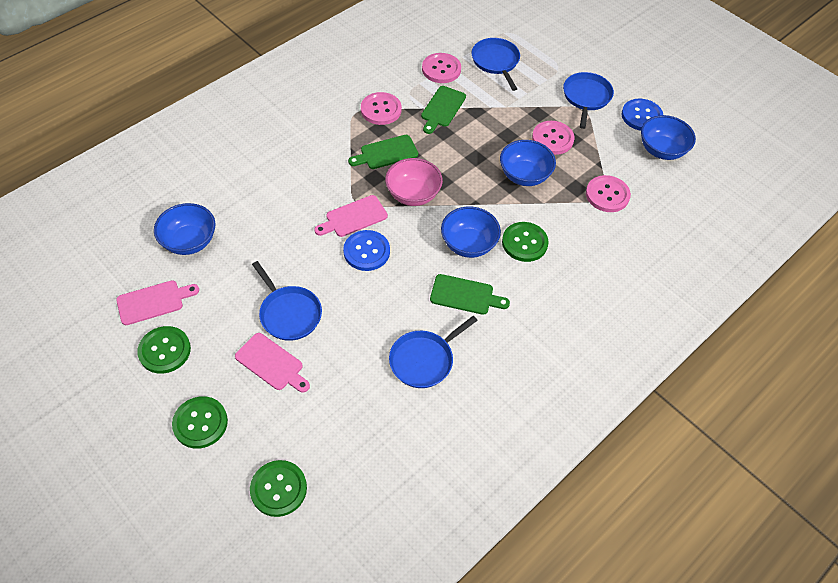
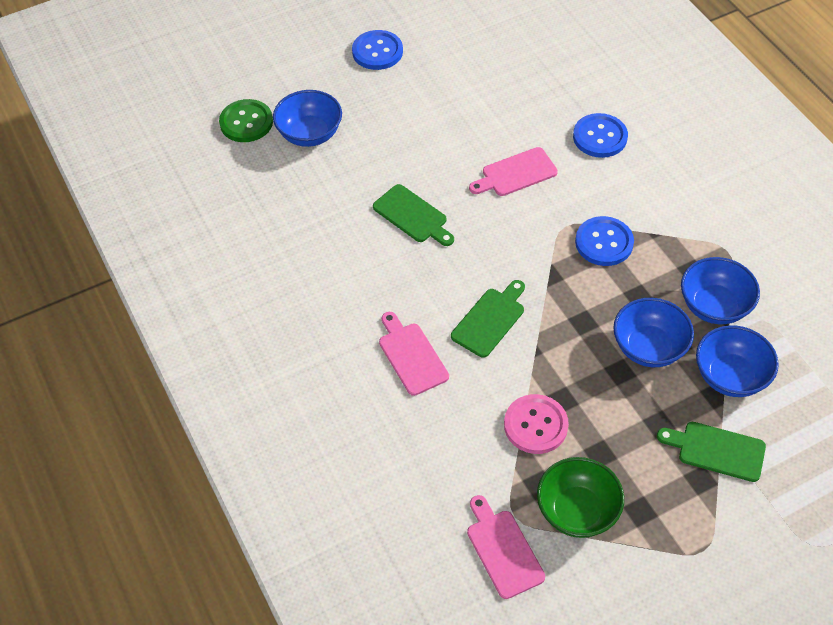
blue button: 2 -> 3
blue pan: 4 -> 0
green bowl: 0 -> 1
green button: 4 -> 1
pink bowl: 1 -> 0
pink button: 4 -> 1

